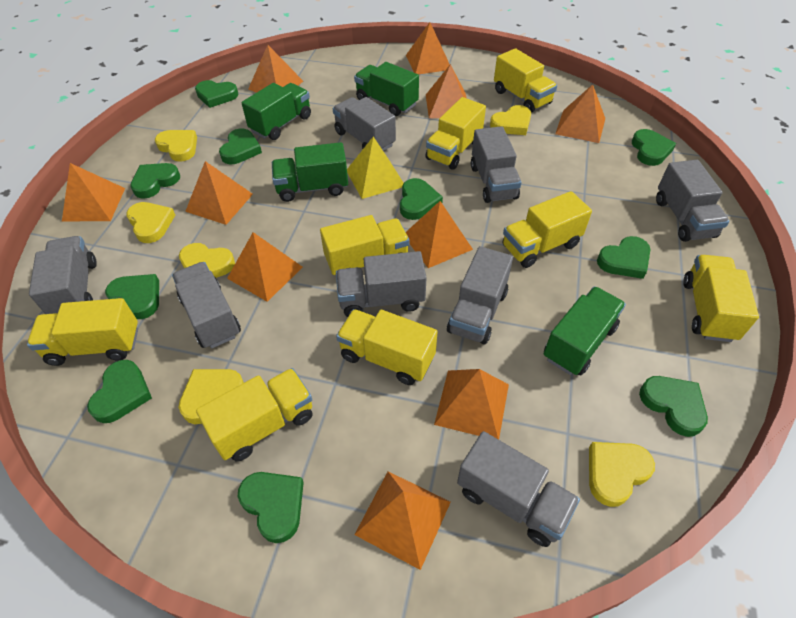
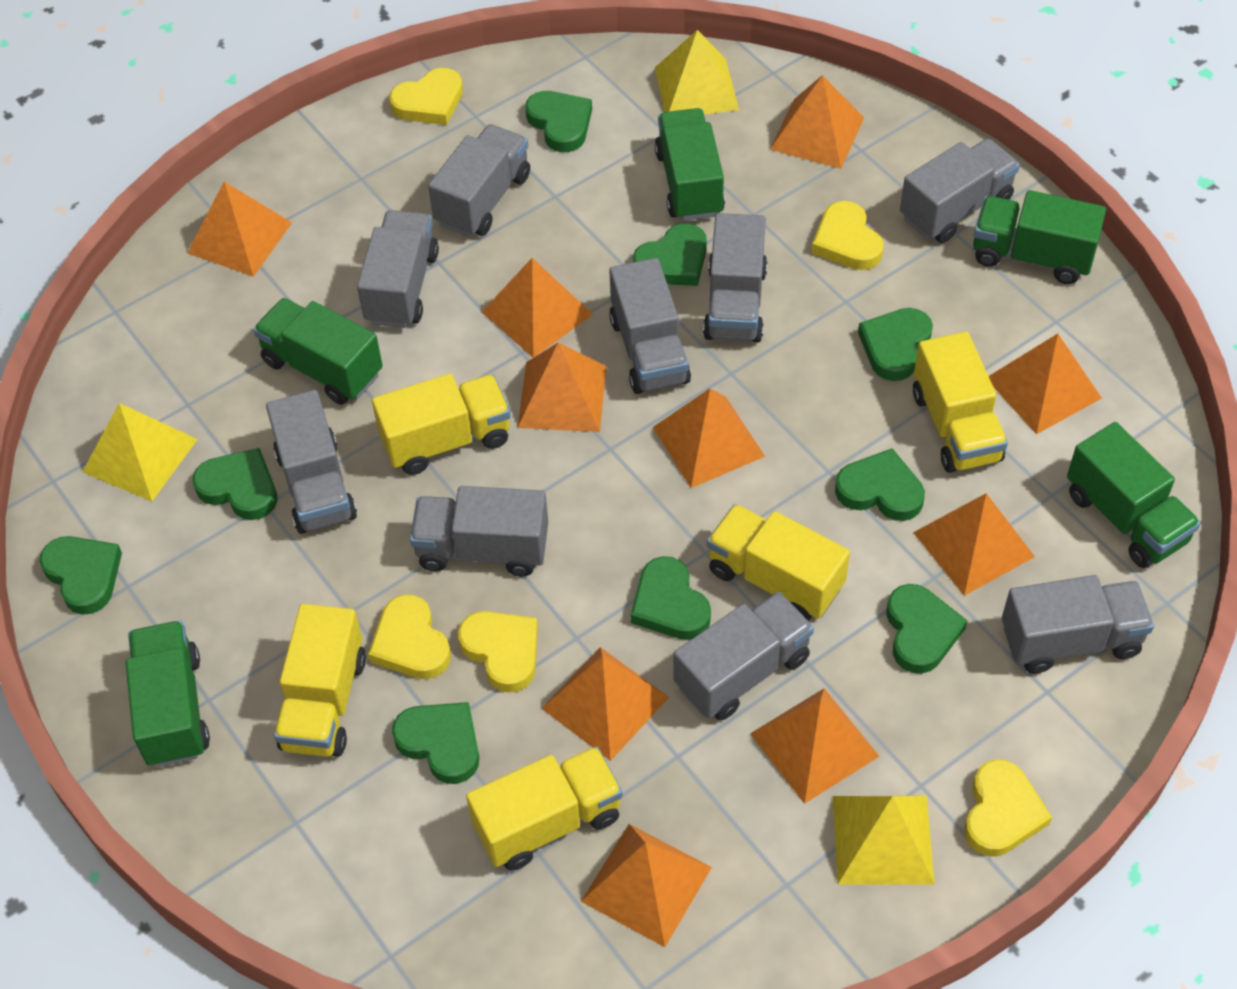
green heart: 10 -> 9
green truck: 4 -> 5
grey truck: 8 -> 9
yellow heart: 6 -> 5
yellow pyramid: 1 -> 3
yellow truck: 8 -> 5

